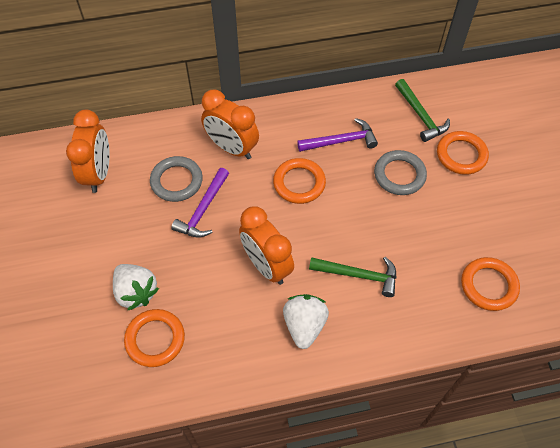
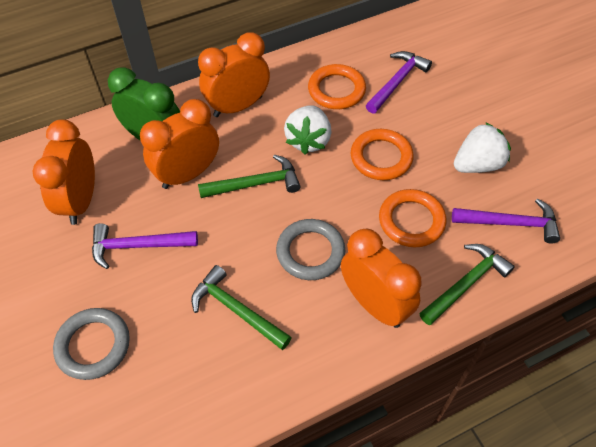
green clock: 0 -> 1
green hammer: 2 -> 3
orange clock: 3 -> 4
orange ring: 4 -> 3
purple hammer: 2 -> 3

